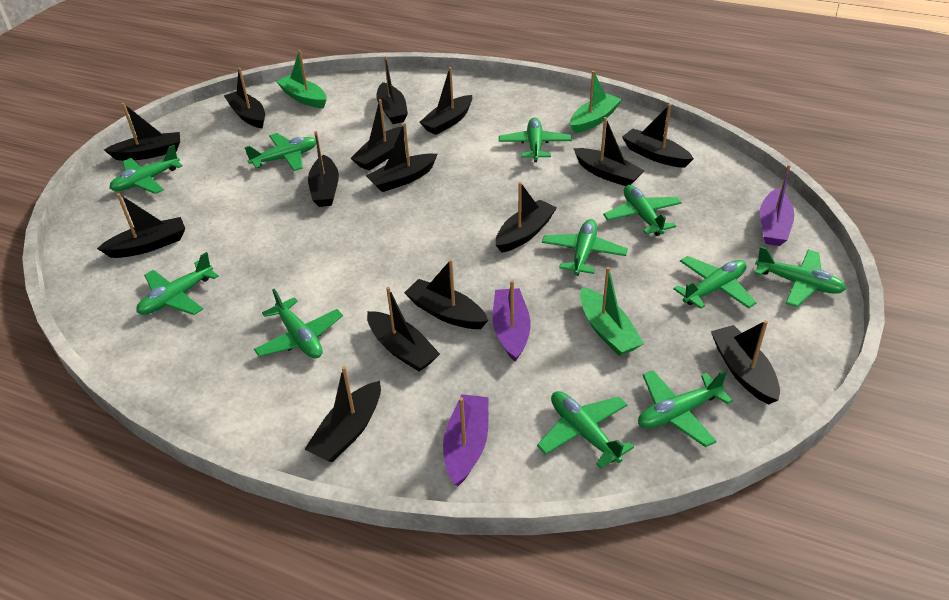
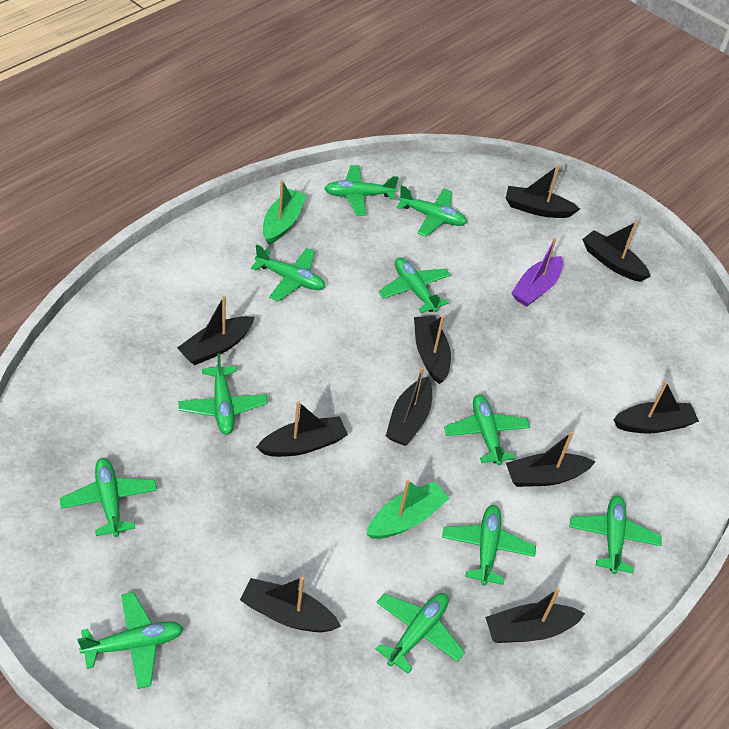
black boat: 15 -> 10
green boat: 3 -> 2
purple boat: 3 -> 1

